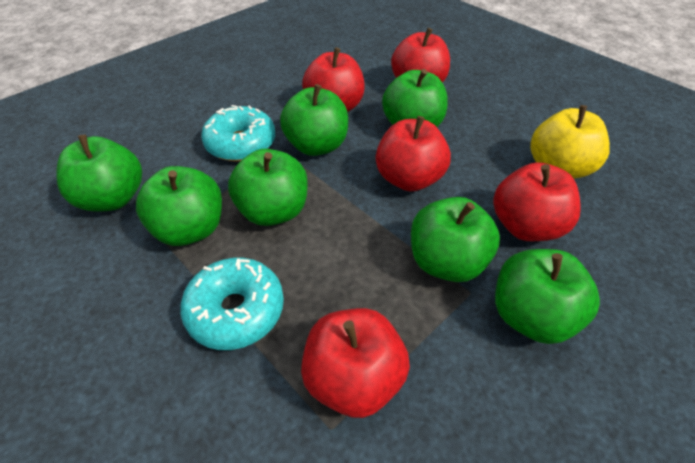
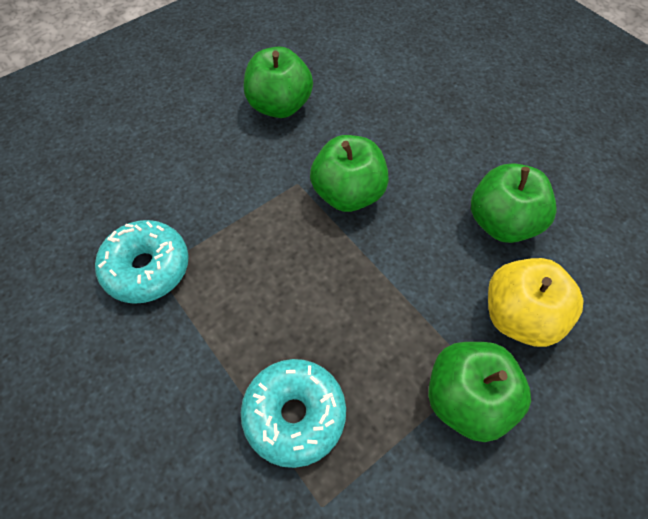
green apple: 7 -> 4
red apple: 5 -> 0

